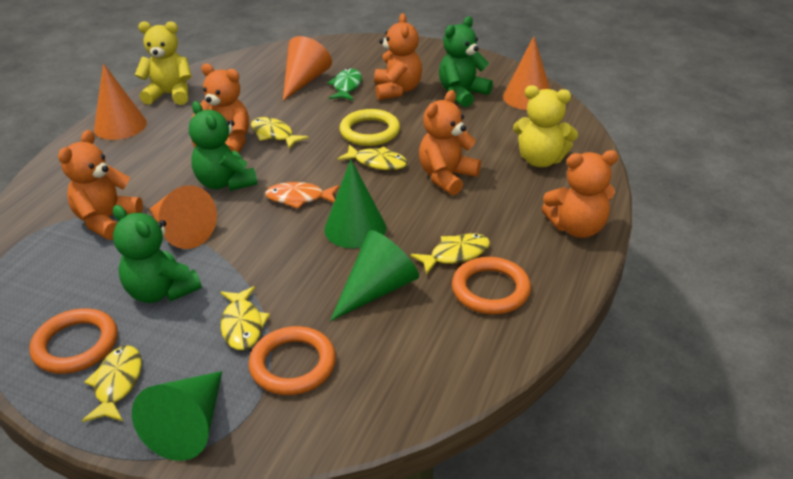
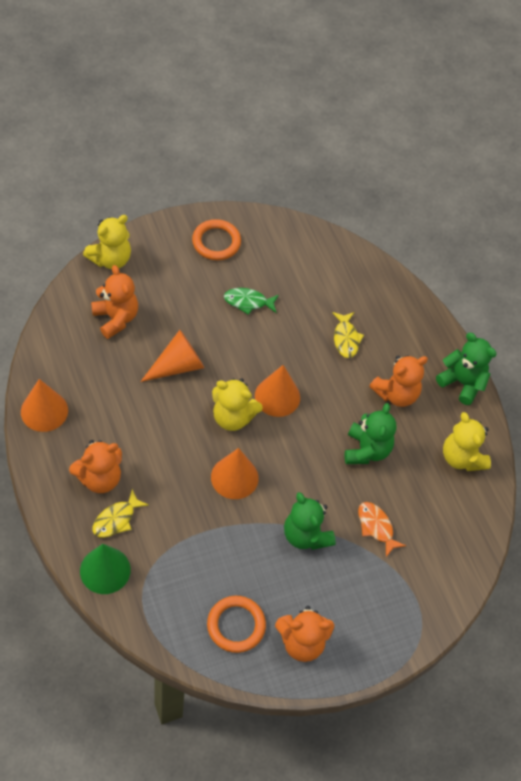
green cone: 3 -> 1
orange ring: 3 -> 2
orange teddy bear: 5 -> 4
yellow fish: 5 -> 2
yellow ring: 1 -> 0
yellow teddy bear: 2 -> 3

